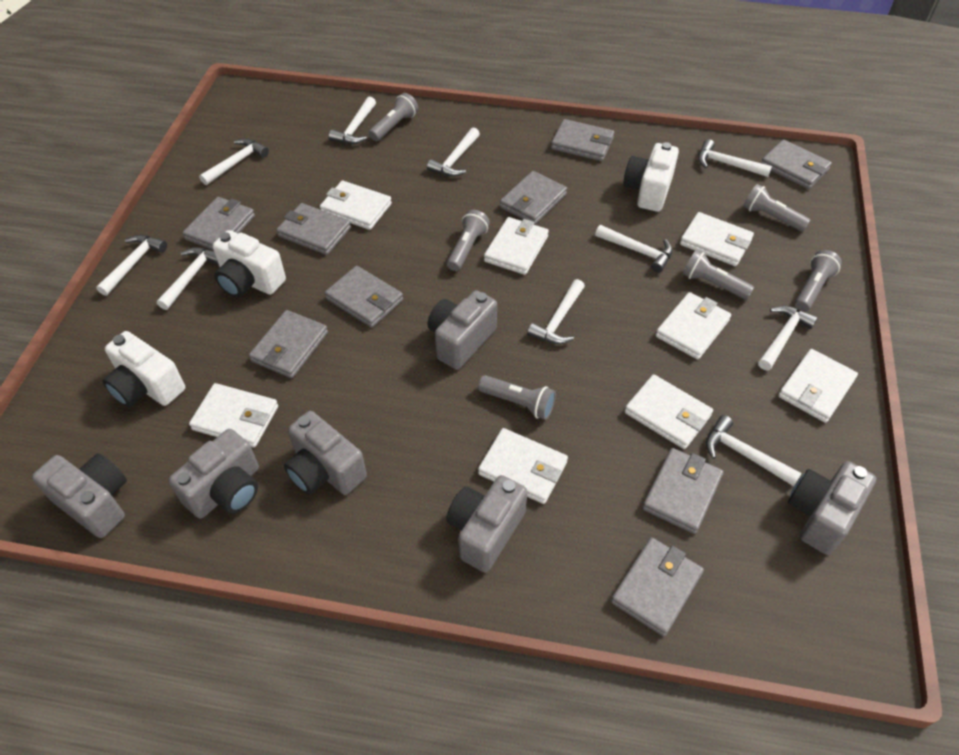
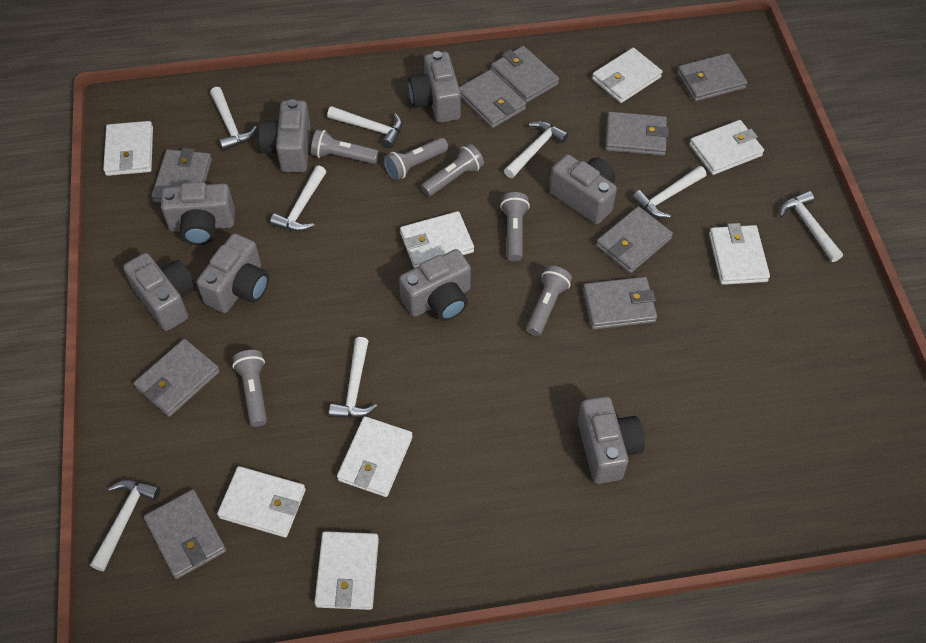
grey camera: 6 -> 8
white camera: 3 -> 0
white hammer: 10 -> 8

